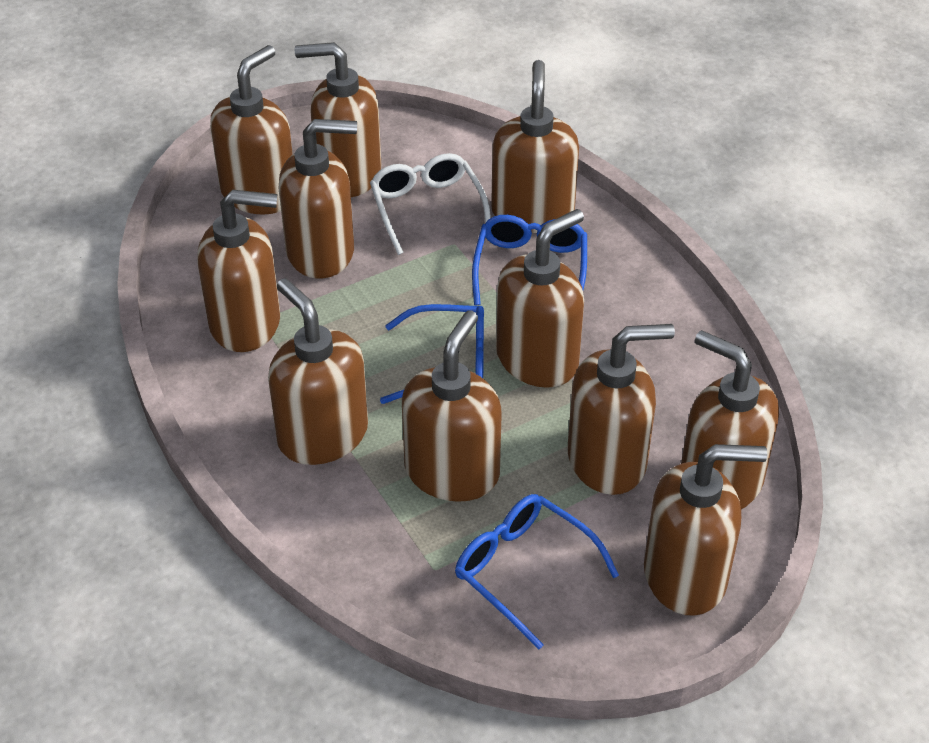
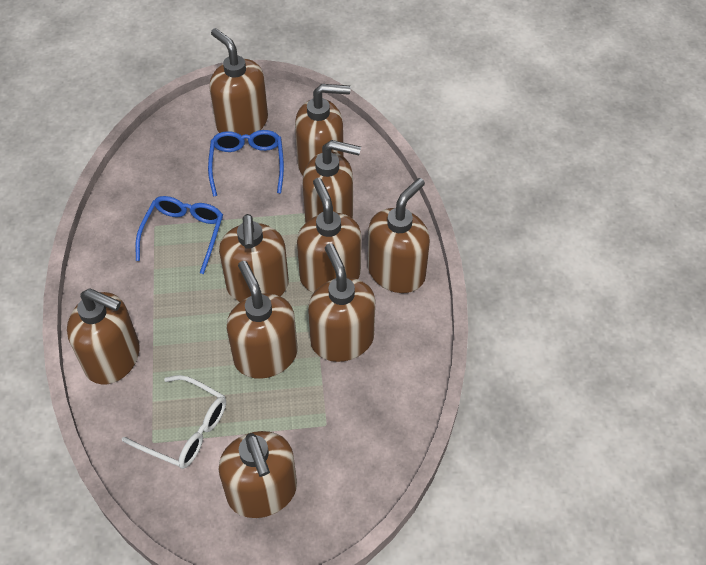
blue glasses: 3 -> 2
brown soap dispenser: 11 -> 10

